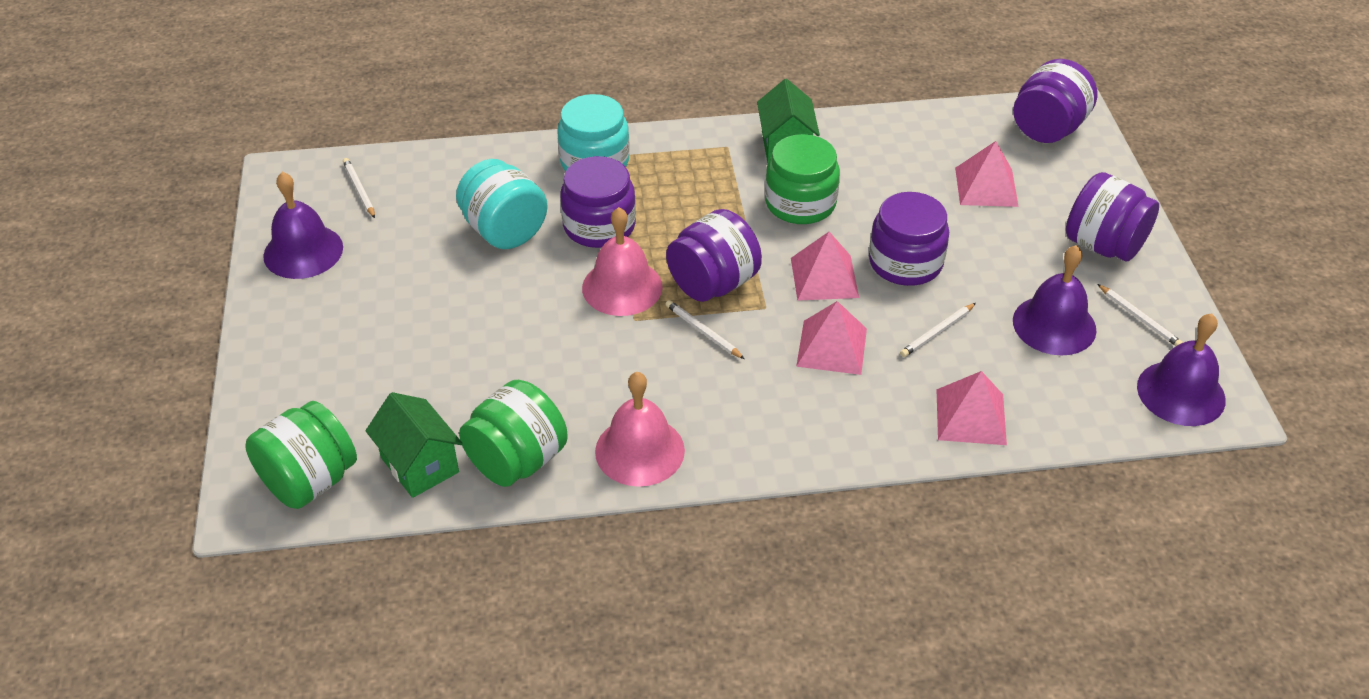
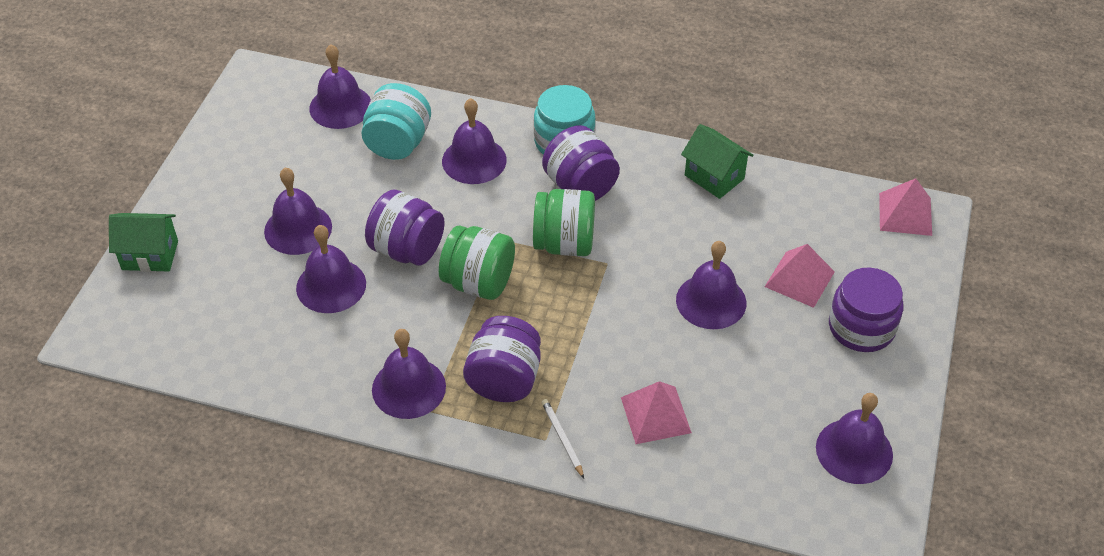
green jar: 3 -> 2
pink bell: 2 -> 0
pink pyramid: 4 -> 3
purple bell: 3 -> 7
purple jar: 5 -> 4
white pencil: 4 -> 1

